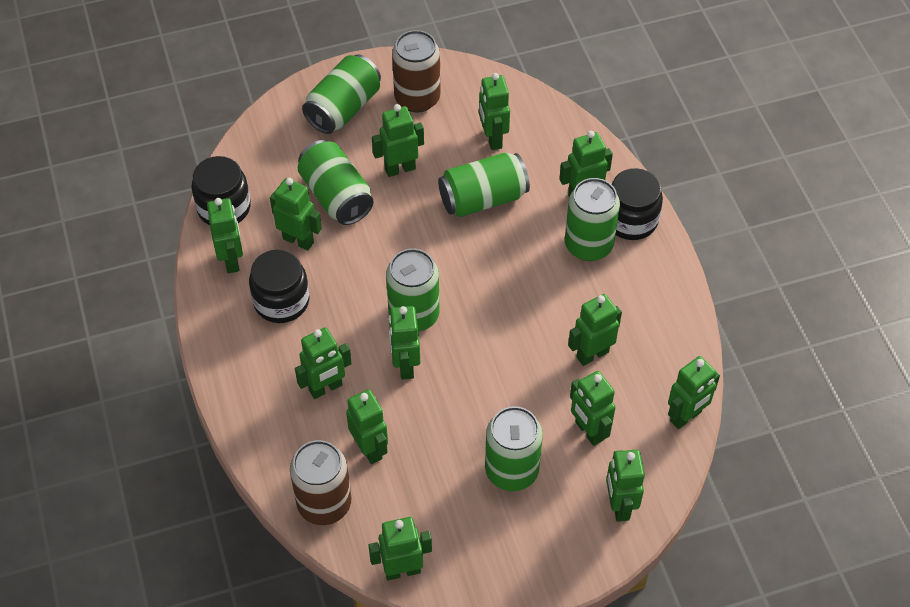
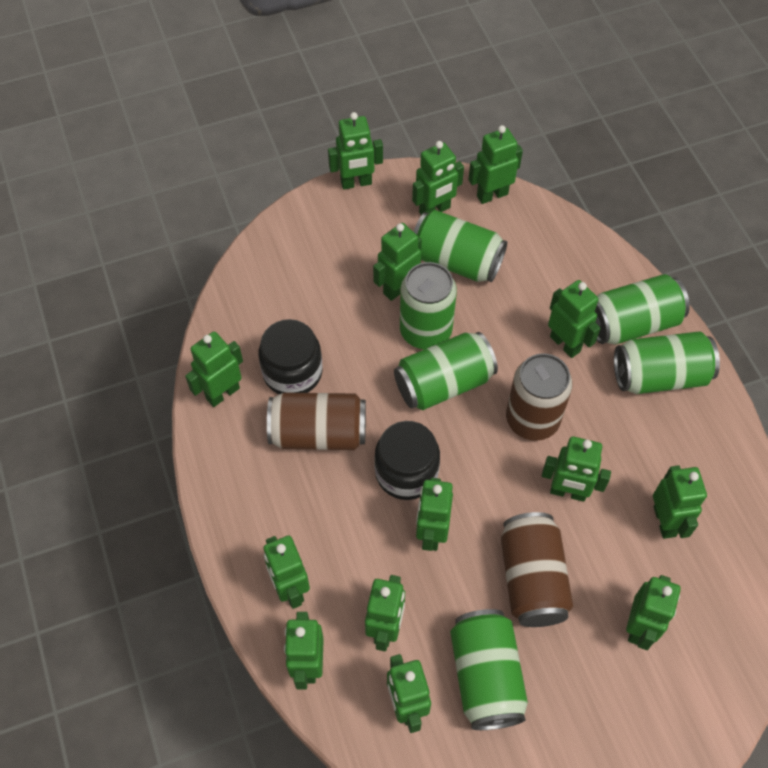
black jar: 3 -> 2
brown can: 2 -> 3
green robot: 13 -> 14

